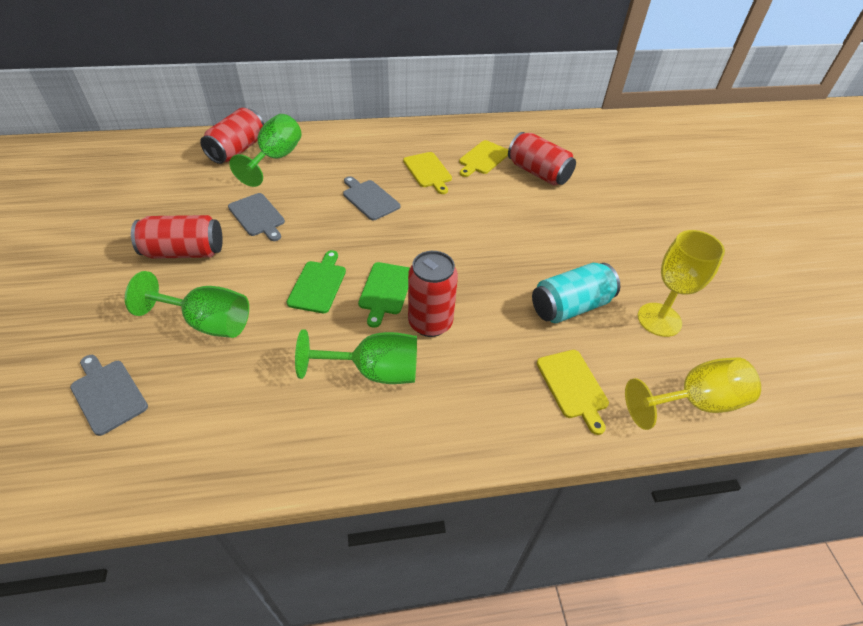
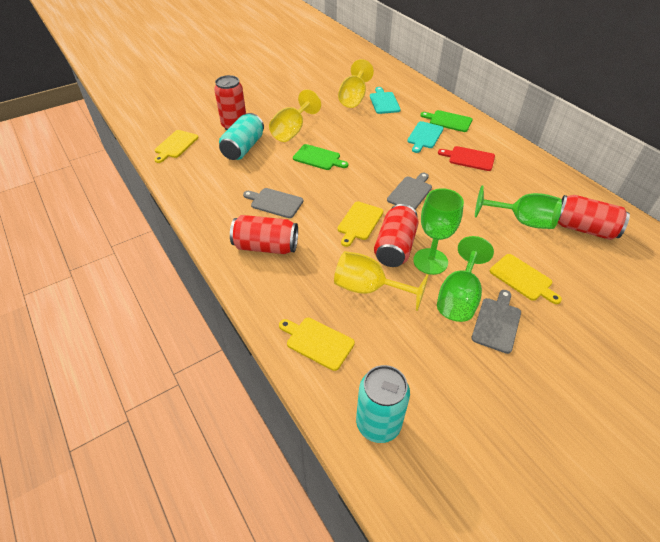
red cutting board: 0 -> 1
turquoise can: 1 -> 2
turquoise cutting board: 0 -> 2
yellow cutting board: 3 -> 4
yellow goblet: 2 -> 3

